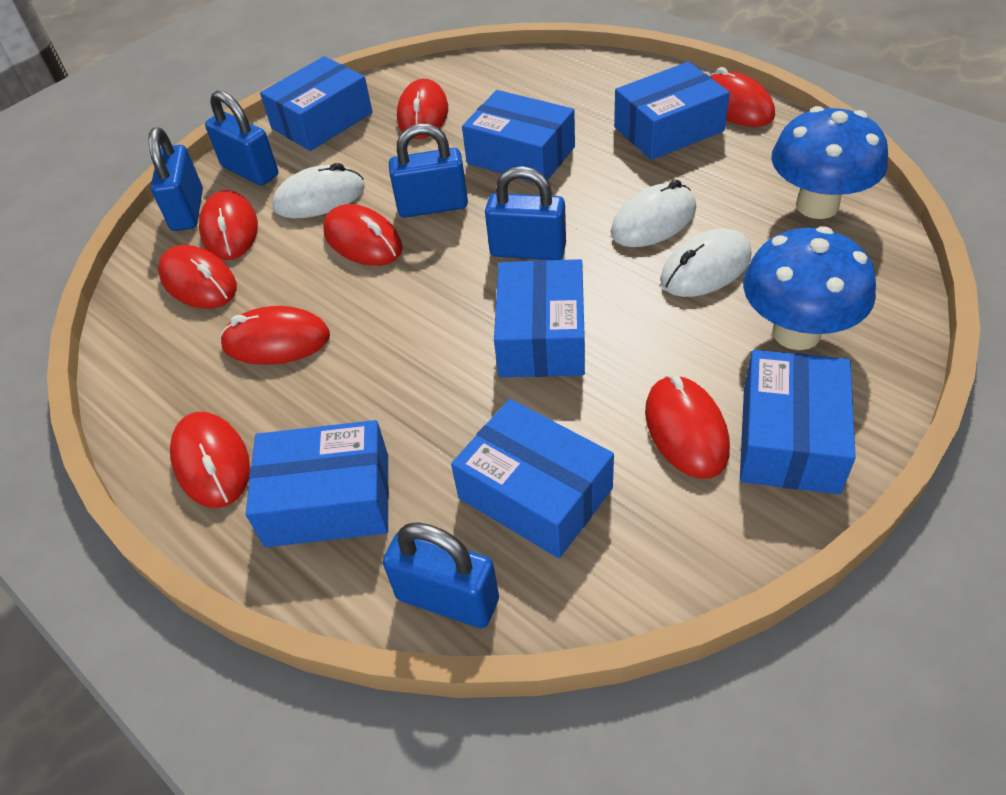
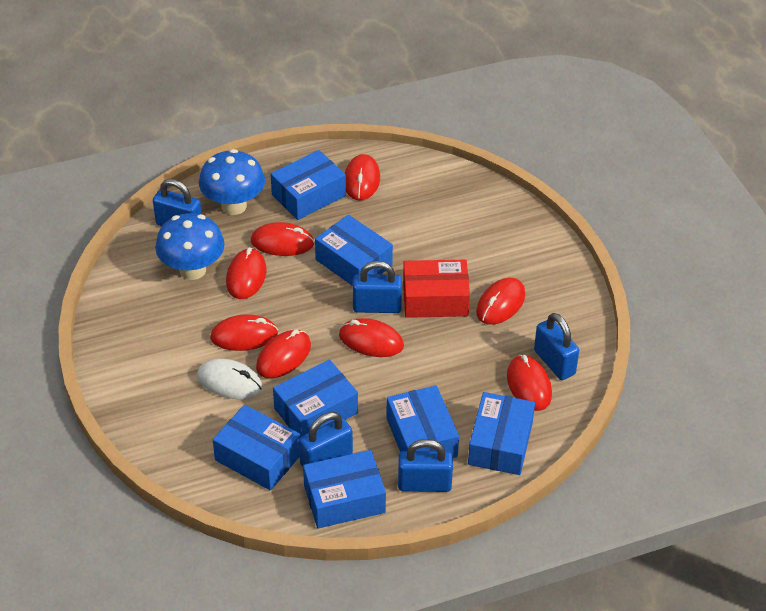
red box: 0 -> 1
white mouse: 3 -> 1

